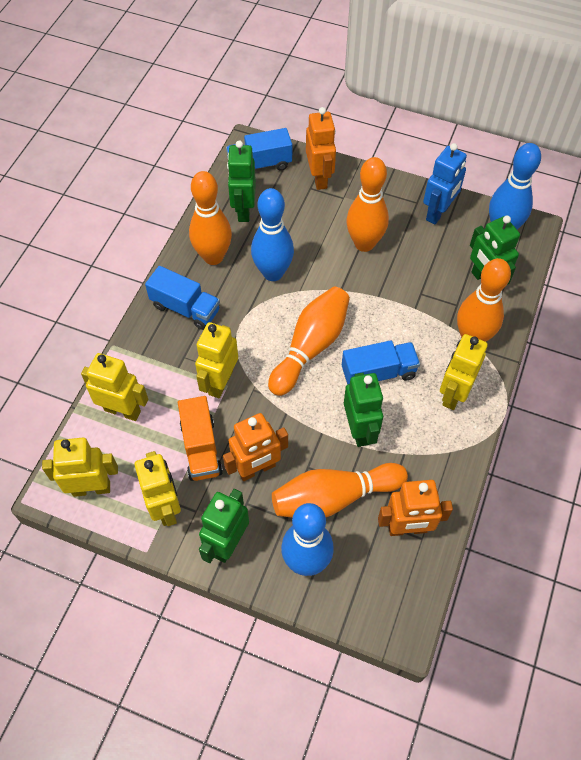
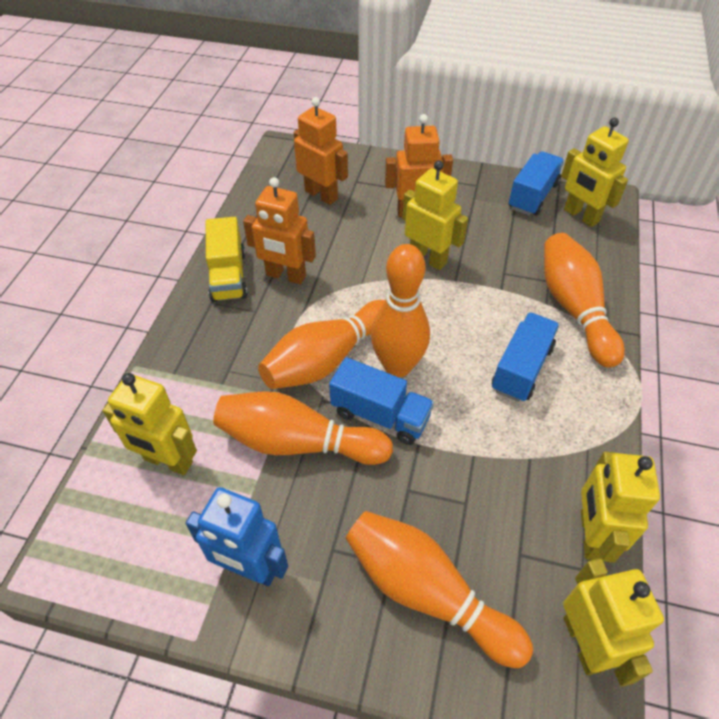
blue bowling pin: 3 -> 0
green robot: 4 -> 0
orange truck: 1 -> 0
yellow truck: 0 -> 1

